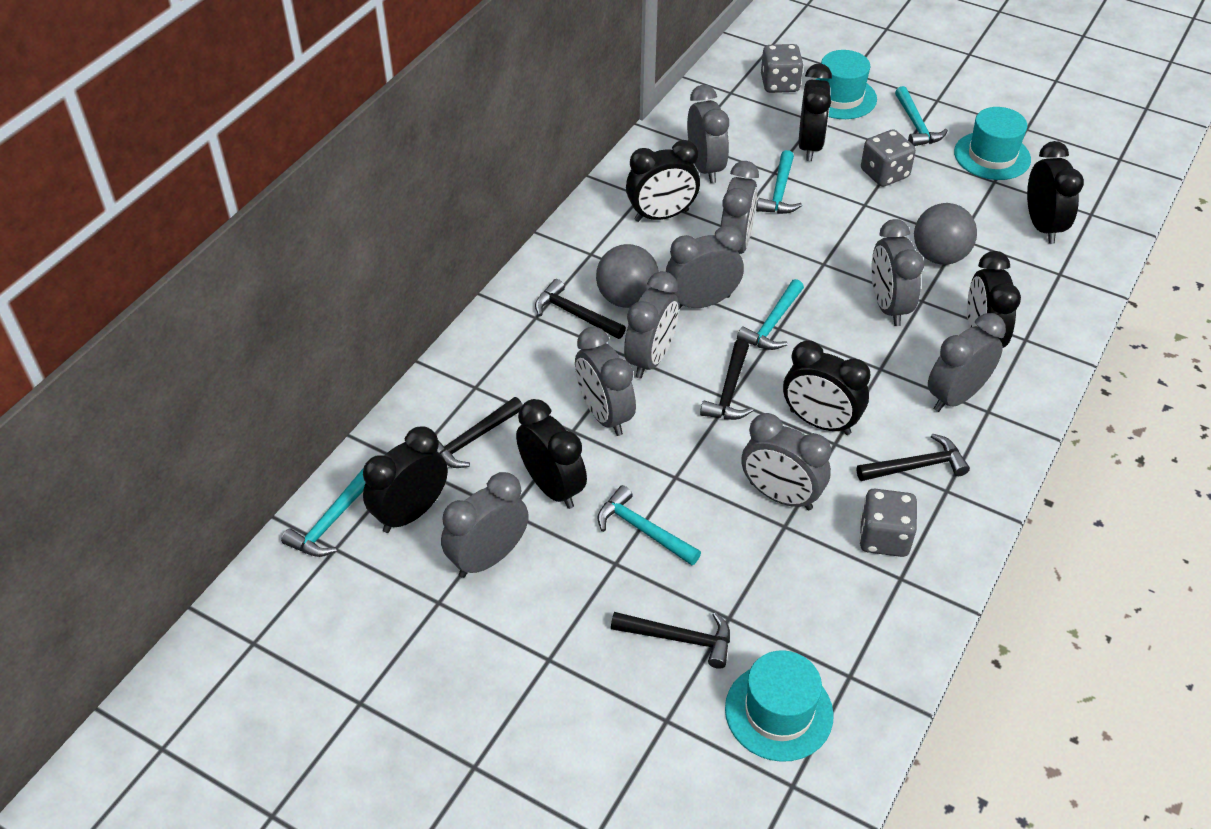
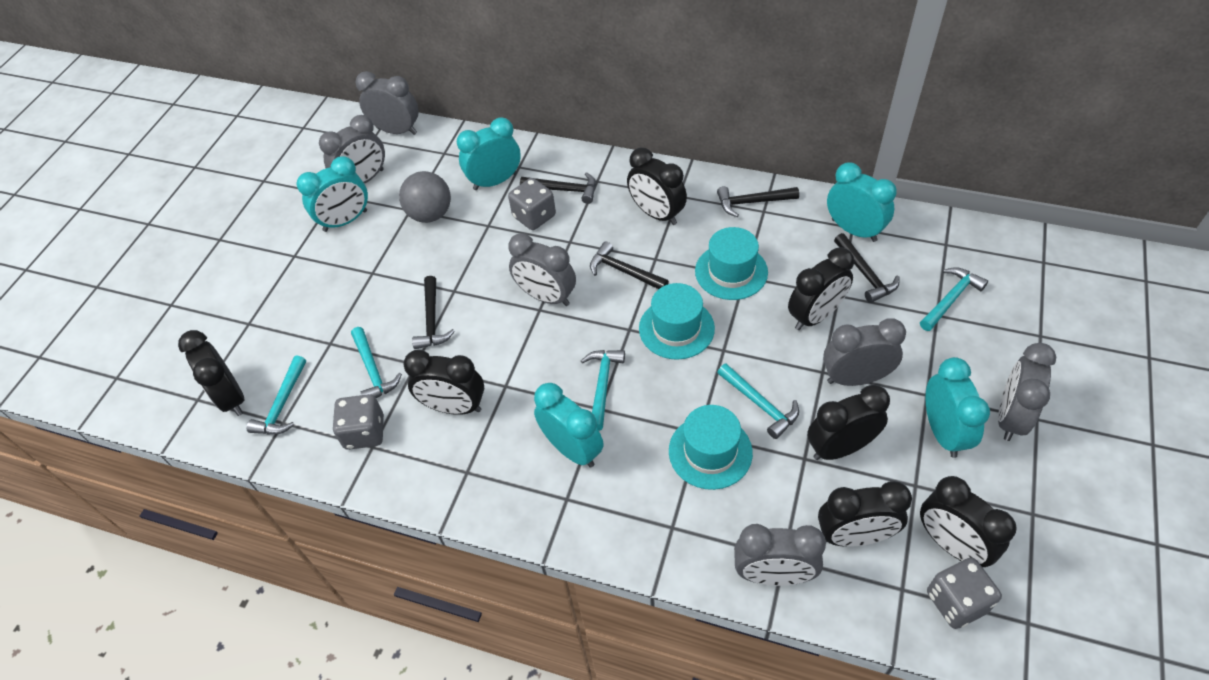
grey ball: 2 -> 1
grey clock: 9 -> 6
turquoise clock: 0 -> 5

